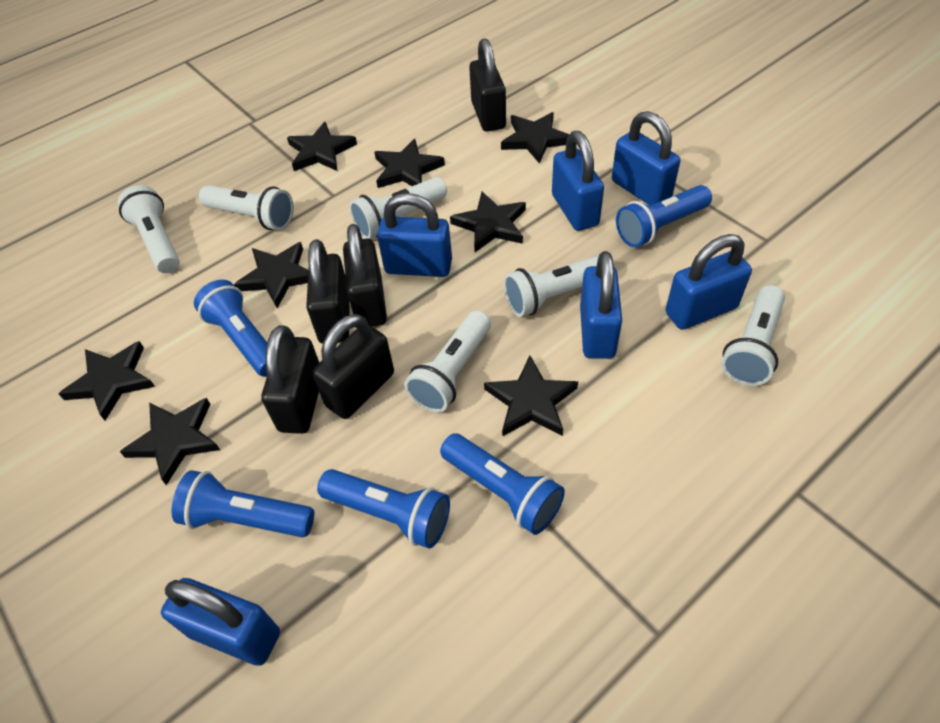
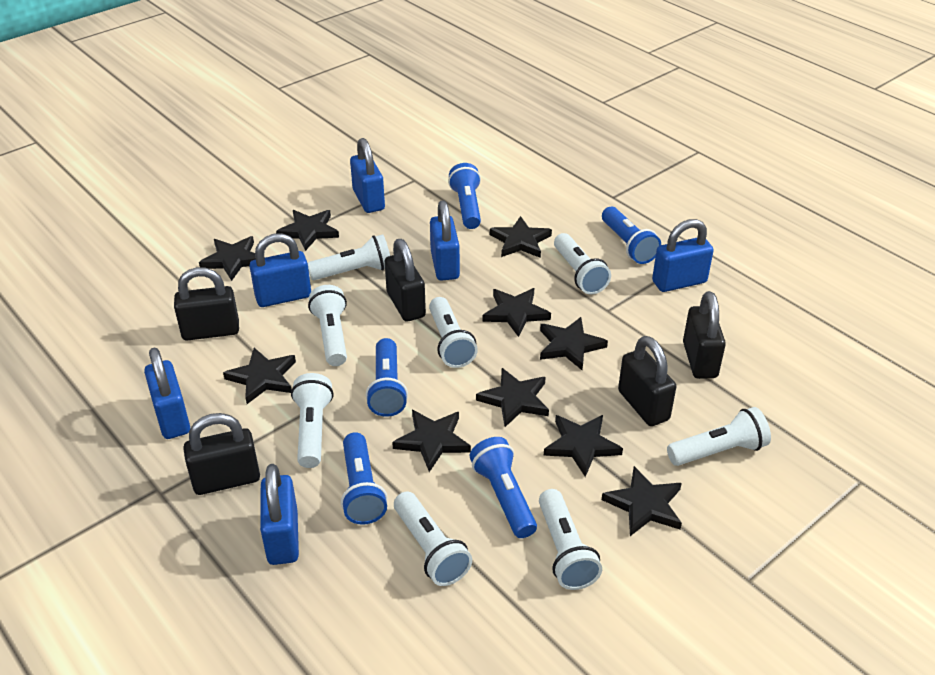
black star: 8 -> 10
white flashlight: 6 -> 8

